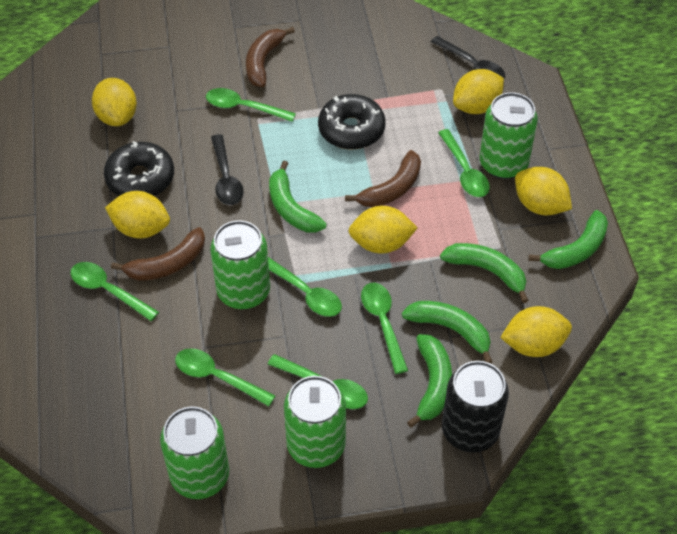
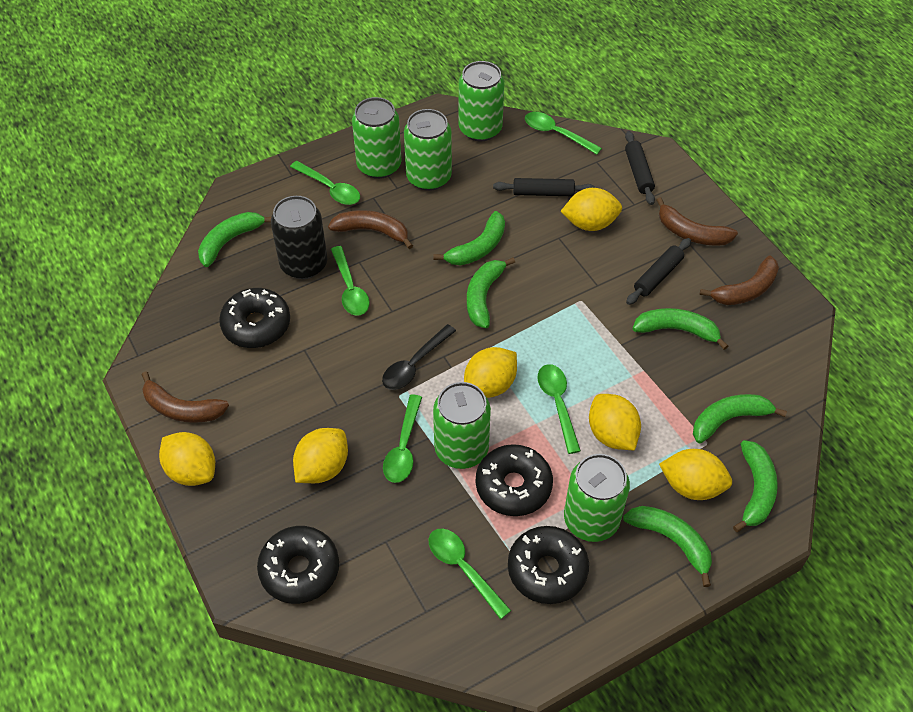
black donut: 2 -> 4
black rolling pin: 0 -> 3
black spoon: 2 -> 1
brown banana: 3 -> 4
green banana: 5 -> 7
green can: 4 -> 5
green spoon: 7 -> 6

